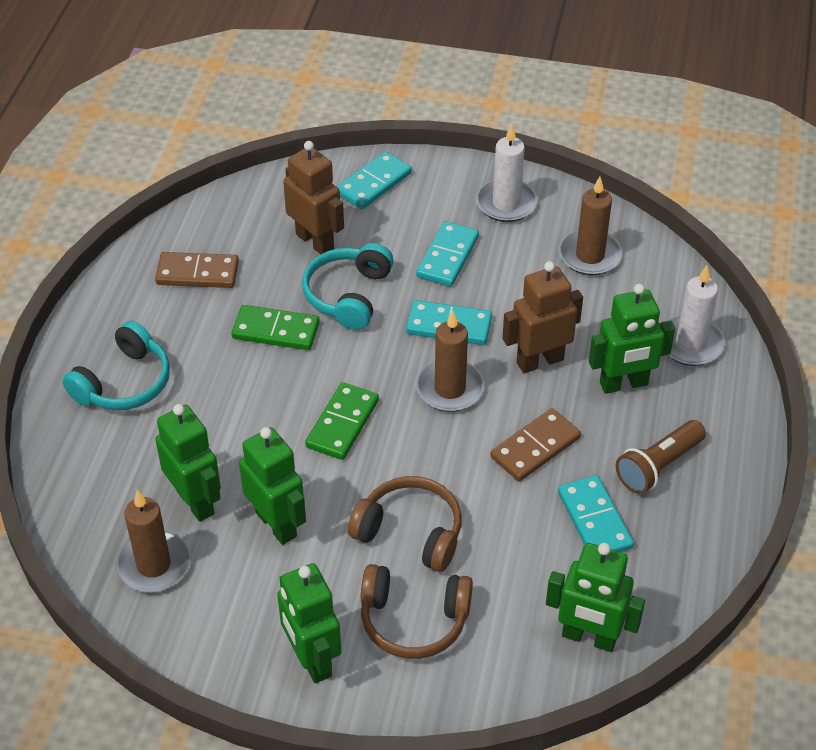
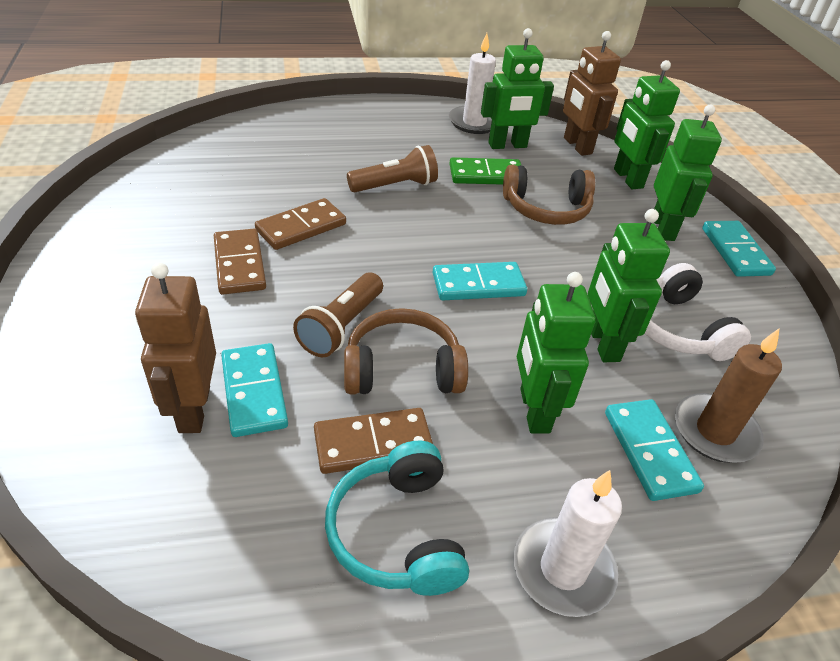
brown candle: 3 -> 1
brown domino: 2 -> 3
brown flashlight: 1 -> 2
green domino: 2 -> 1
turquoise headphones: 2 -> 1
white headphones: 0 -> 1

